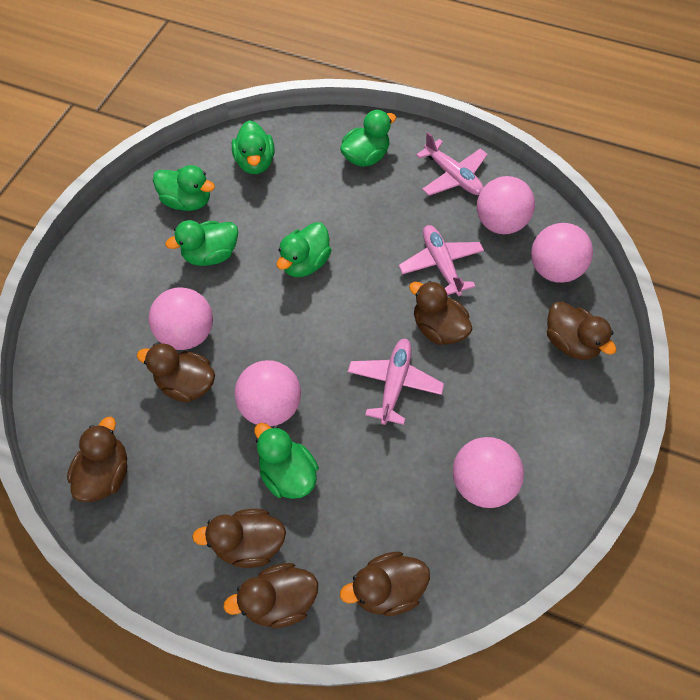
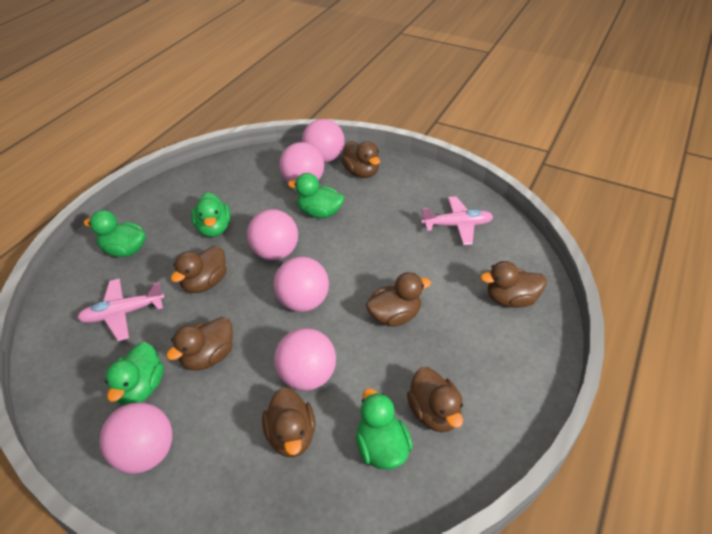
green duck: 6 -> 5
pink ball: 5 -> 6
pink plane: 3 -> 2

